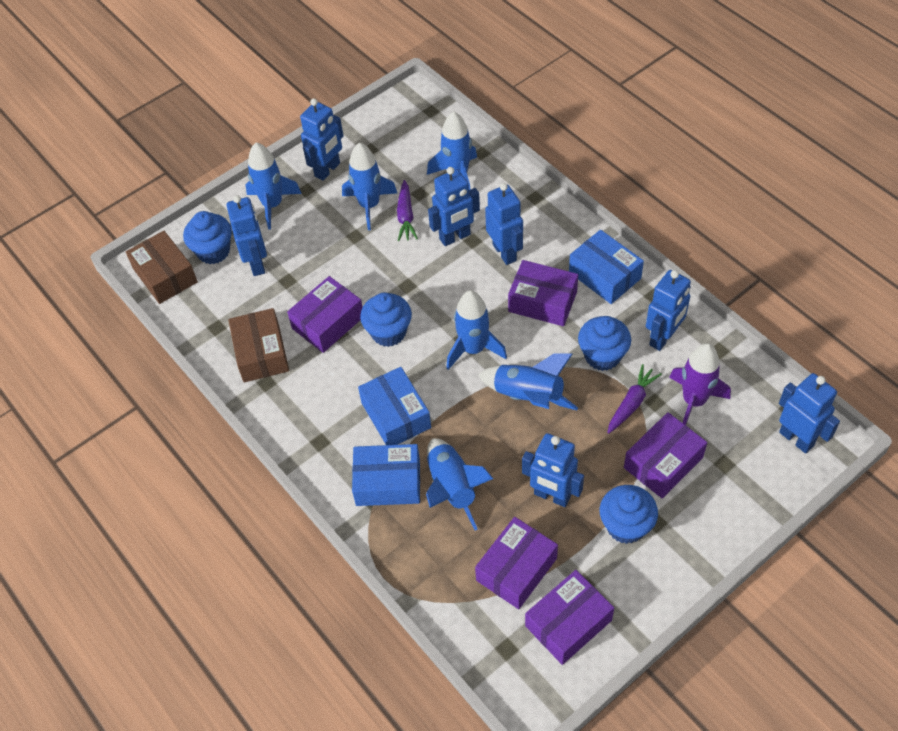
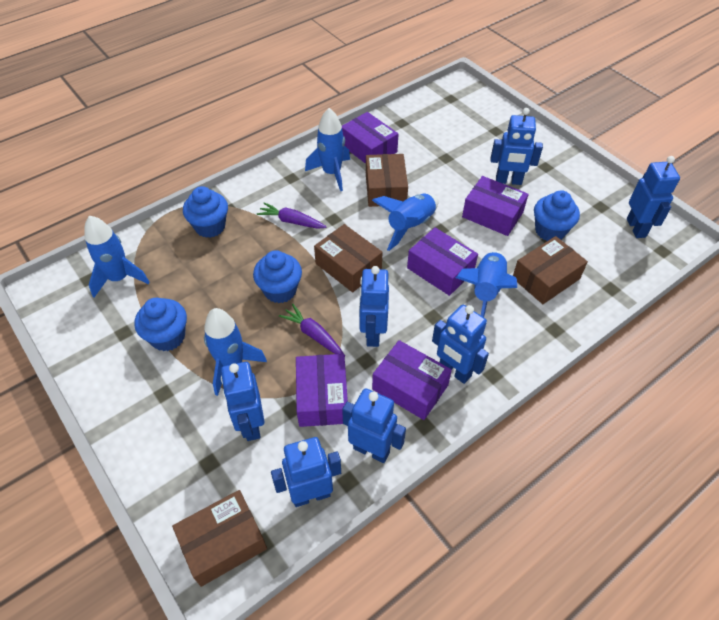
blue box: 3 -> 0
blue rocket: 6 -> 5
brown box: 2 -> 4
purple rocket: 1 -> 0

